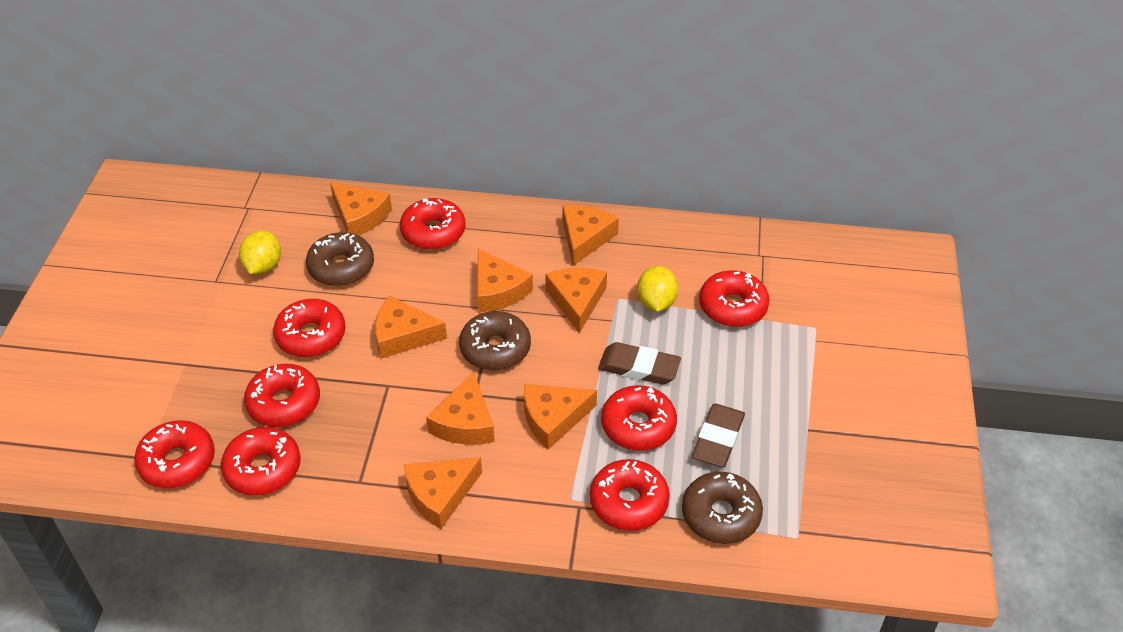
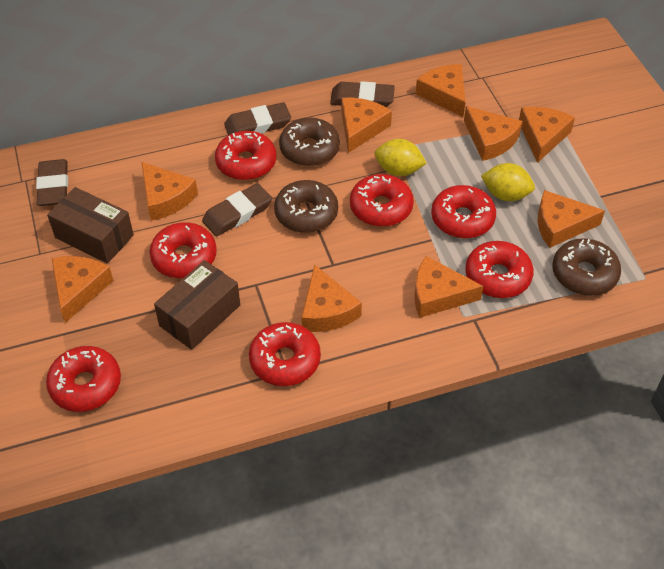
brown box: 0 -> 2
brown eraser: 2 -> 4
orange cheese: 8 -> 9
red donut: 8 -> 7

